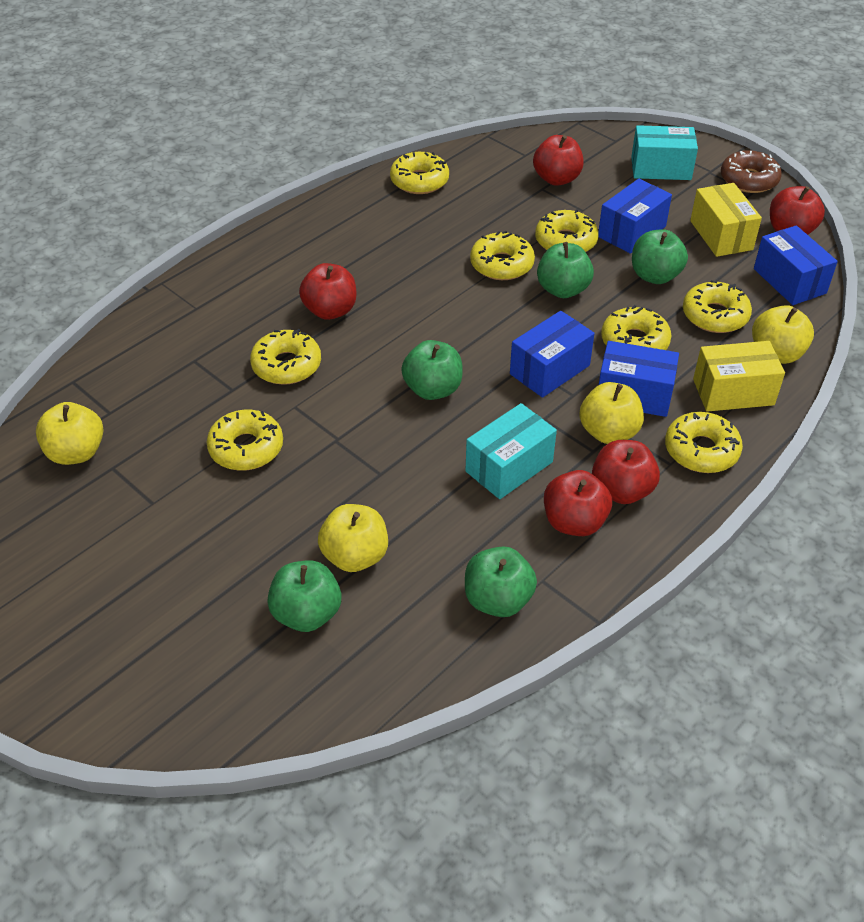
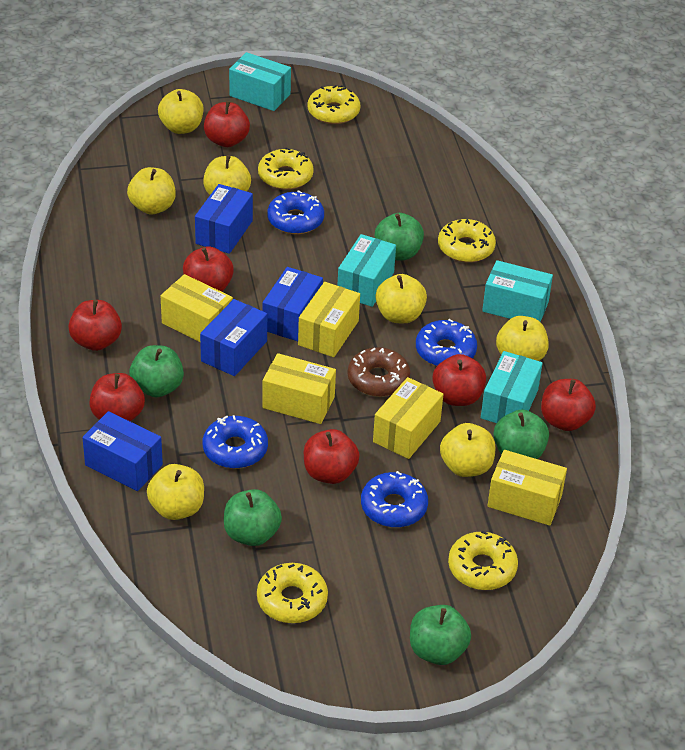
blue donut: 0 -> 4
red apple: 5 -> 7
turquoise box: 2 -> 4
yellow apple: 4 -> 7
yellow box: 2 -> 5
yellow donut: 8 -> 5

